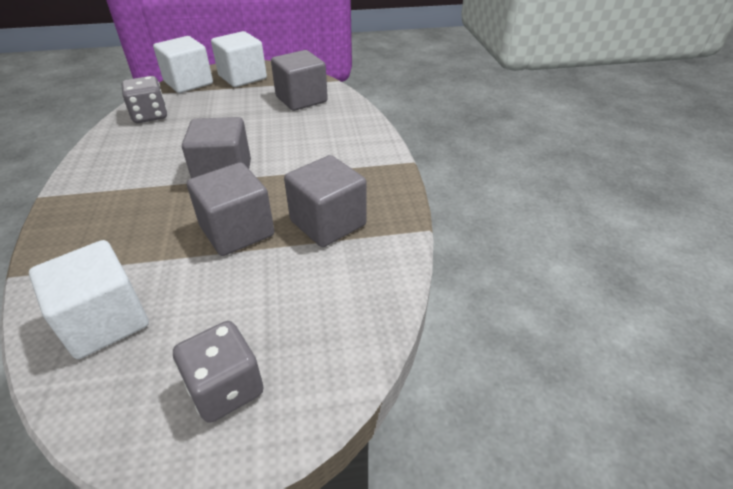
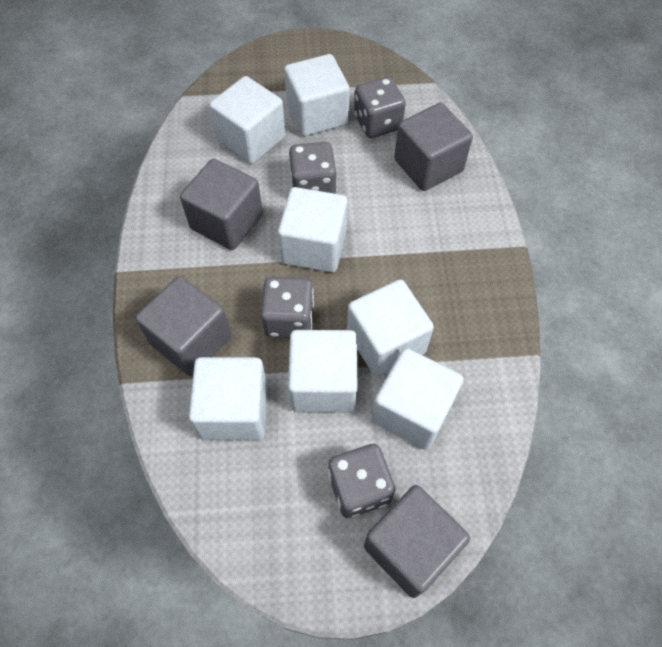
grey dice: 2 -> 4
white cube: 3 -> 7

